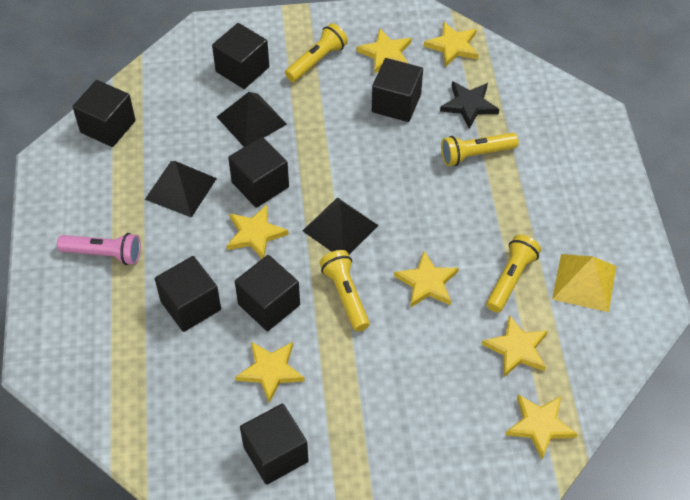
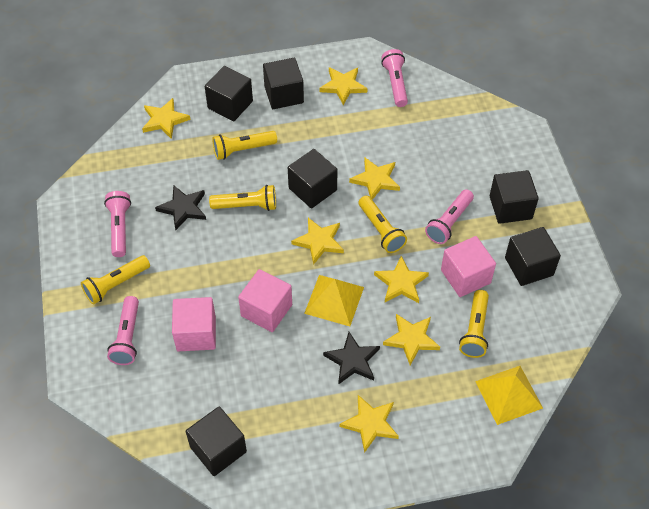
black cube: 7 -> 6
black pyramid: 3 -> 0
black star: 1 -> 2
pink cube: 0 -> 3
pink flashlight: 1 -> 4
yellow flashlight: 4 -> 5
yellow pyramid: 1 -> 2

